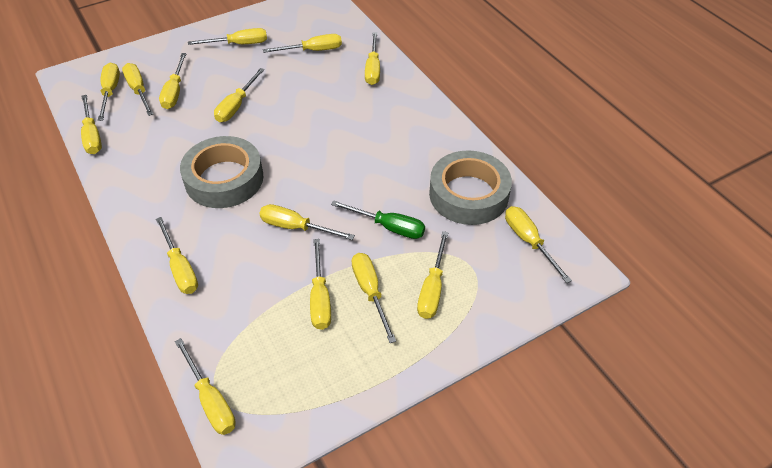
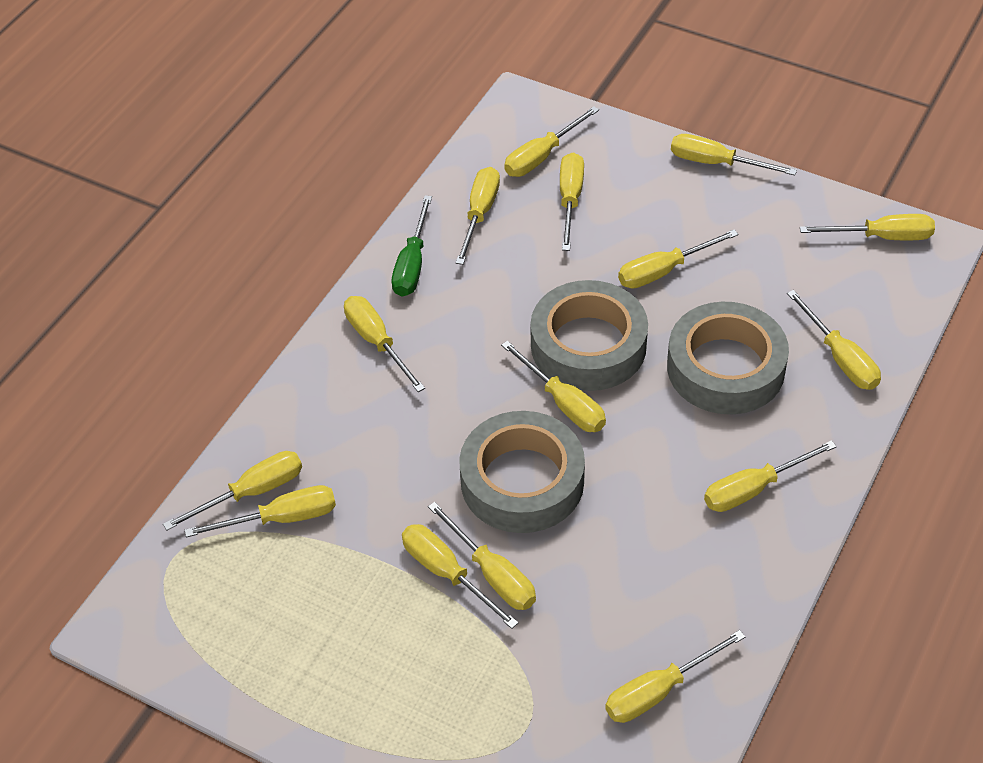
grey tape: 2 -> 3

